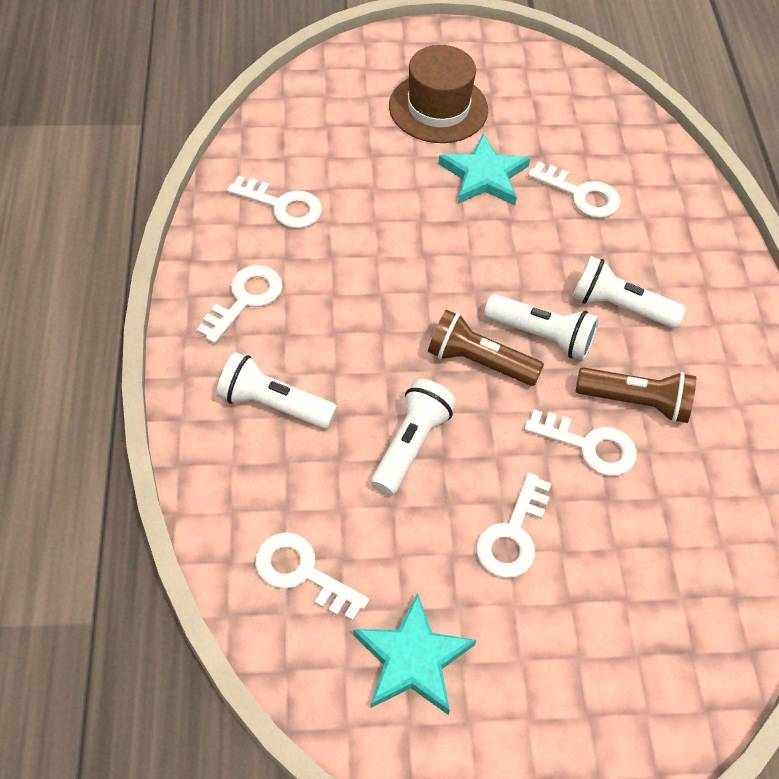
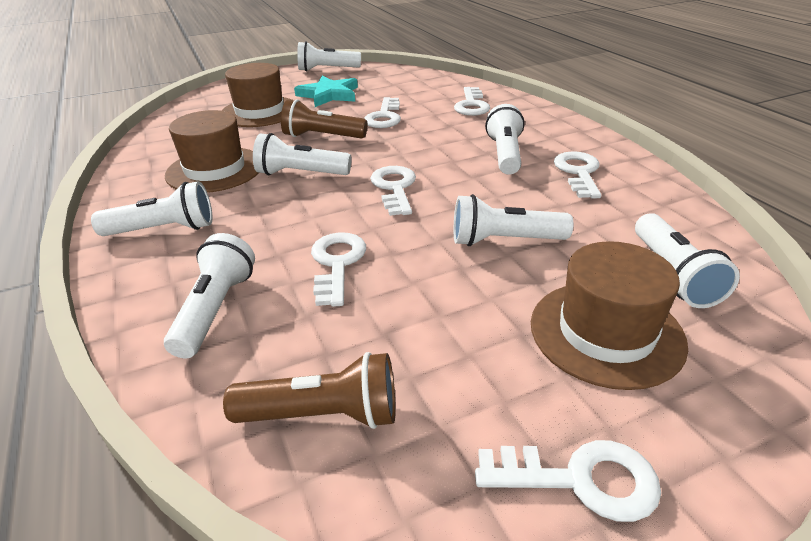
brown hat: 1 -> 3
turquoise star: 2 -> 1
white flashlight: 4 -> 7

